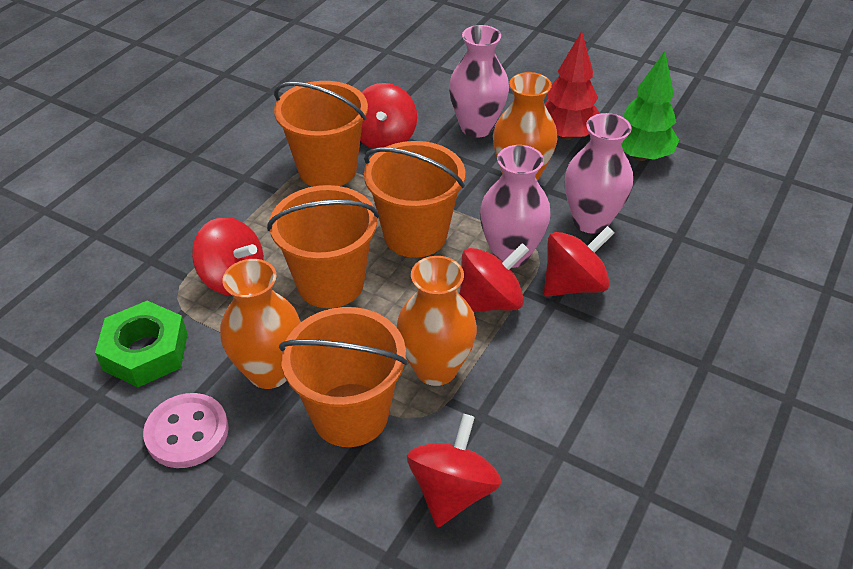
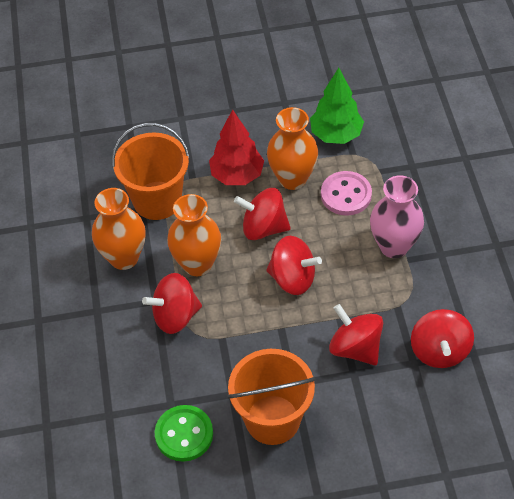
green button: 0 -> 1
green nut: 1 -> 0
orange bucket: 4 -> 2
pink vase: 3 -> 1

